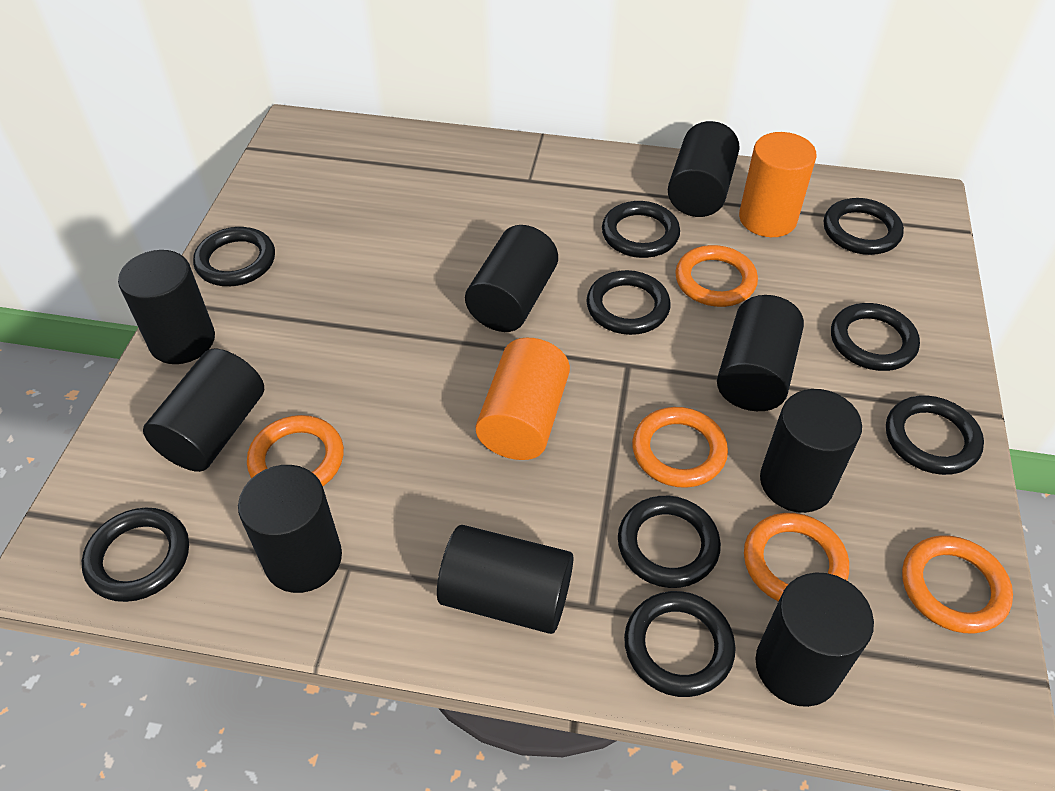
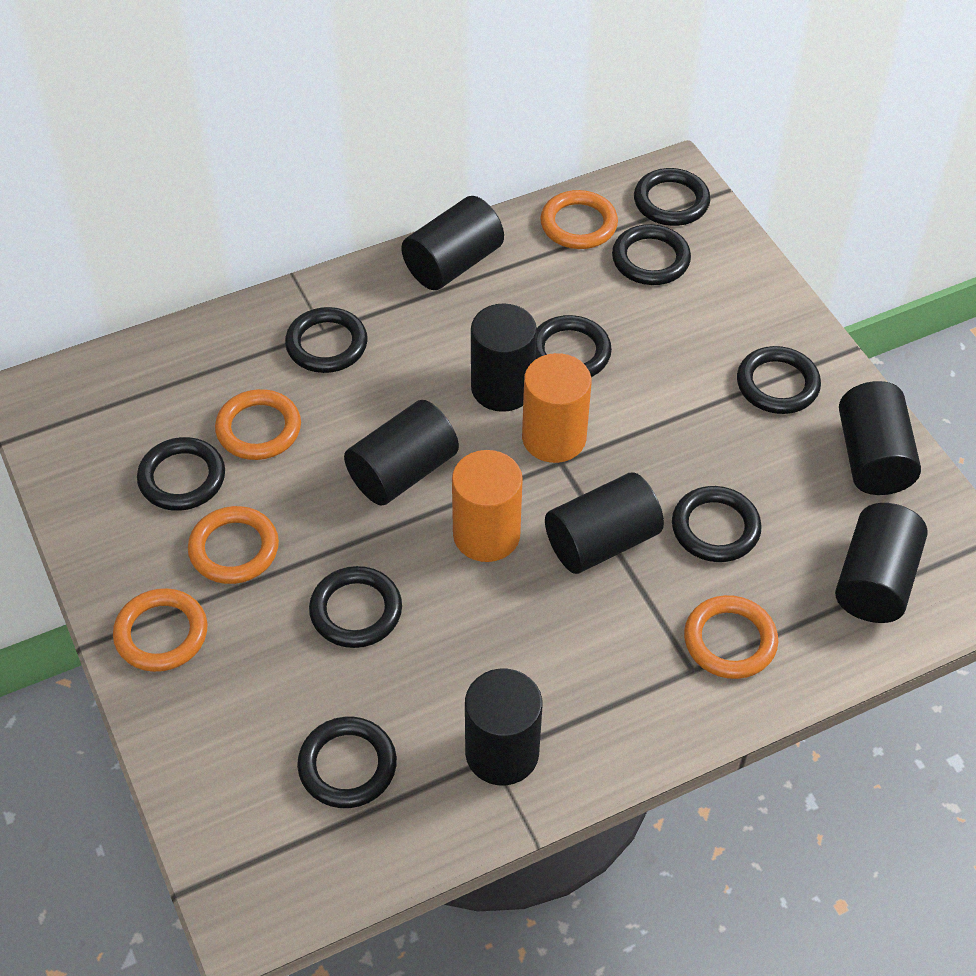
black cylinder: 9 -> 7

